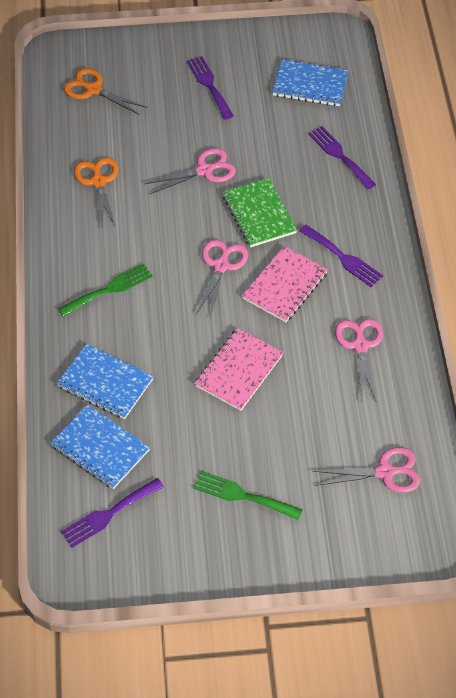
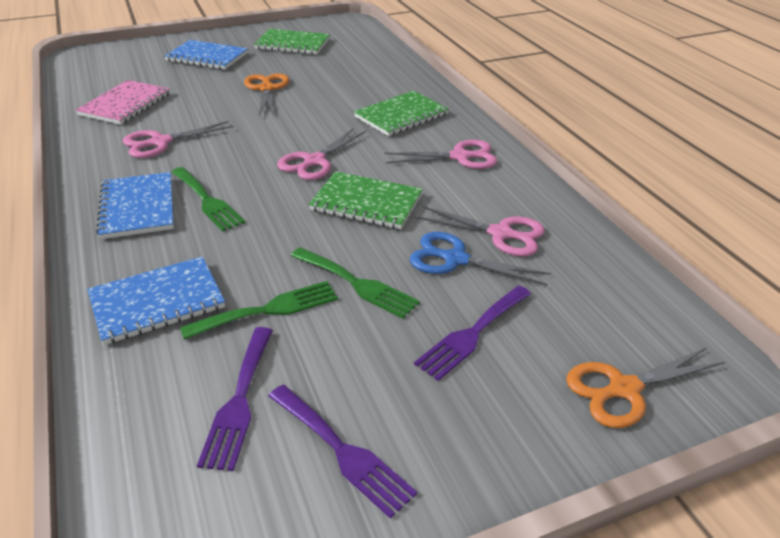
blue scissors: 0 -> 1
green fork: 2 -> 3
green notebook: 1 -> 3
pink notebook: 2 -> 1
purple fork: 4 -> 3

